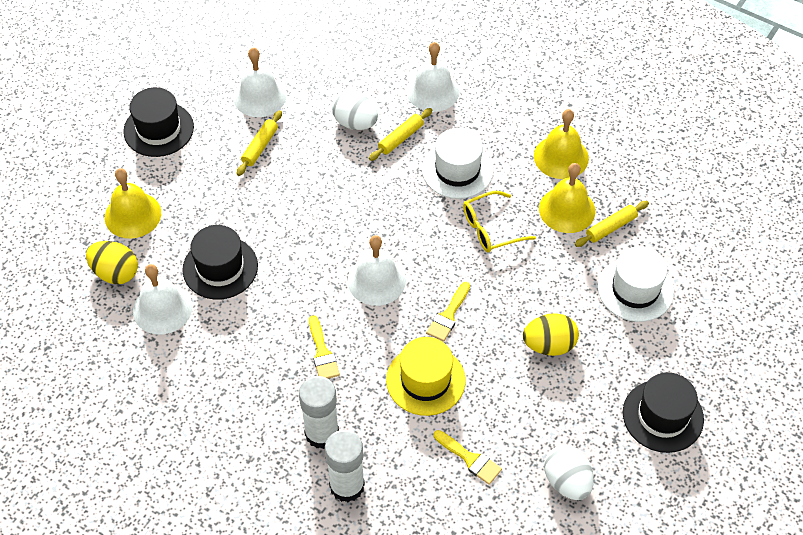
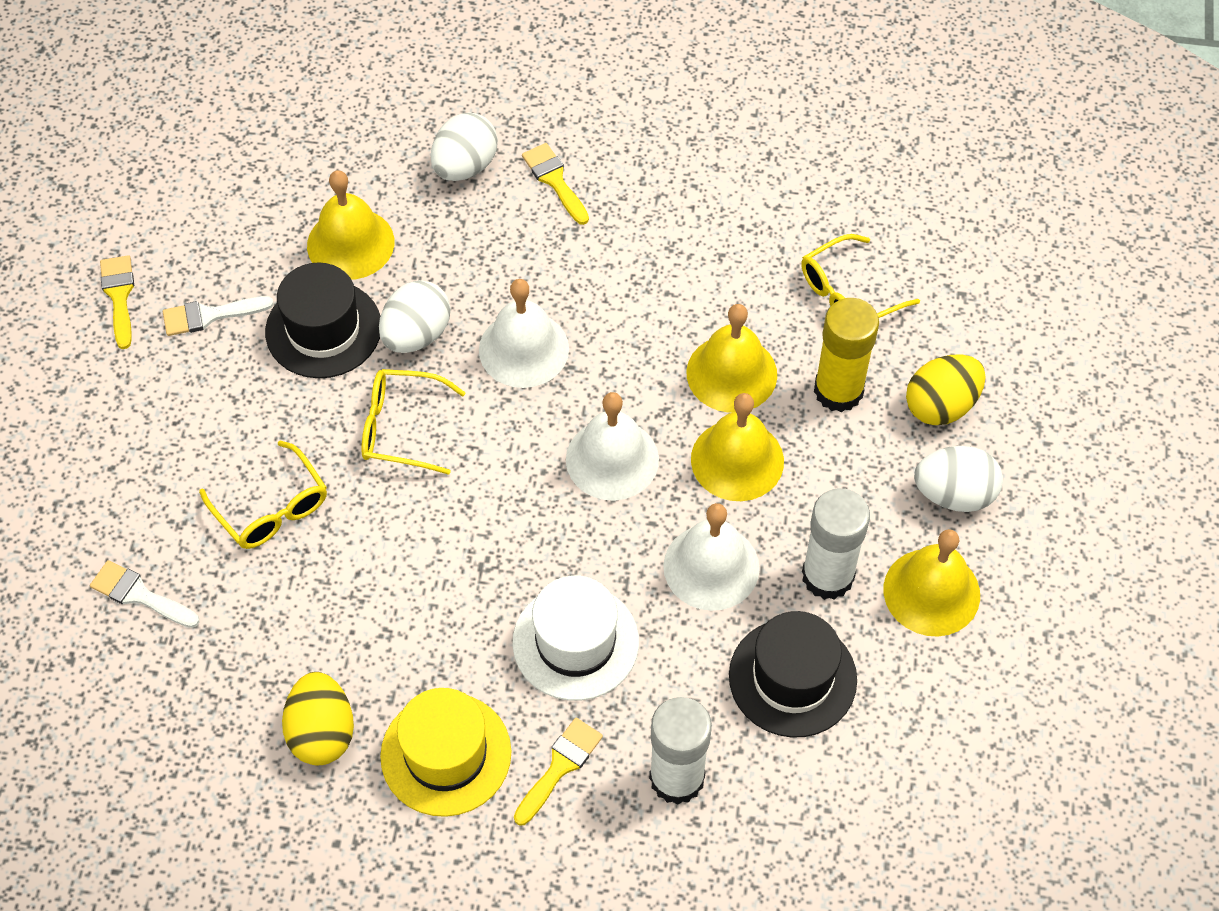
black hat: 3 -> 2
white bell: 4 -> 3
white brush: 0 -> 2
white egg: 2 -> 3
white hat: 2 -> 1
yellow bell: 3 -> 4
yellow glasses: 1 -> 3
yellow glue stick: 0 -> 1
yellow rolling pin: 3 -> 0

